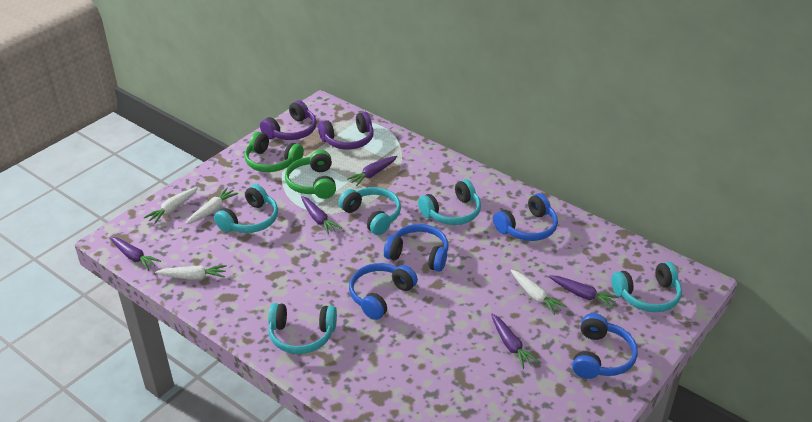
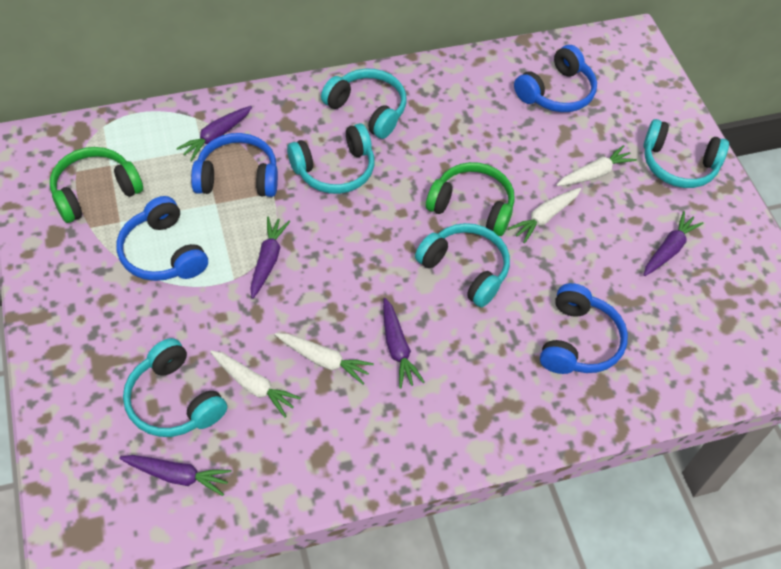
purple headphones: 2 -> 0

